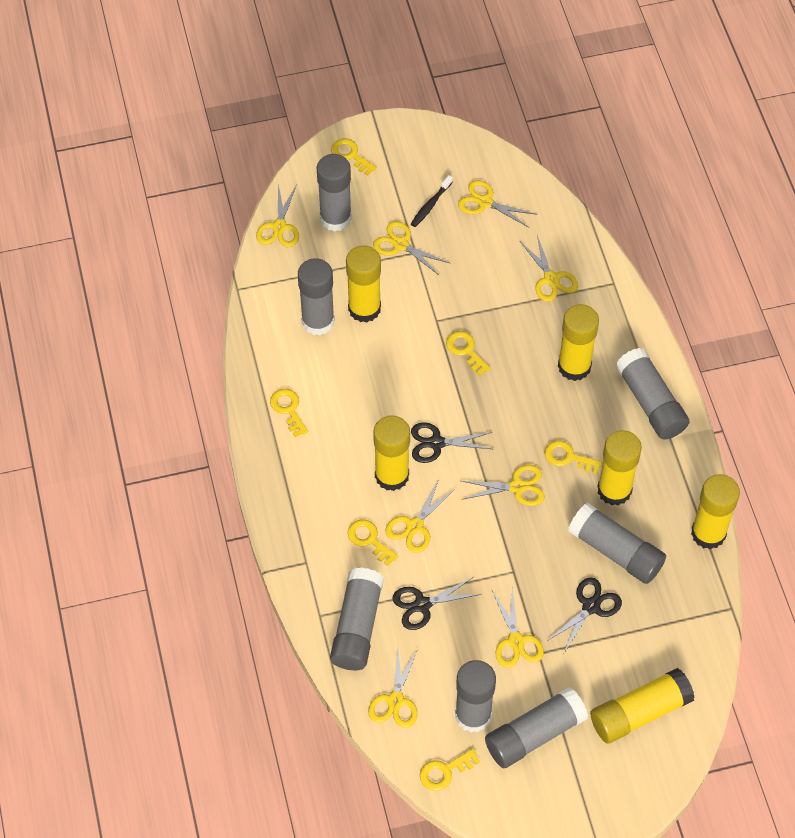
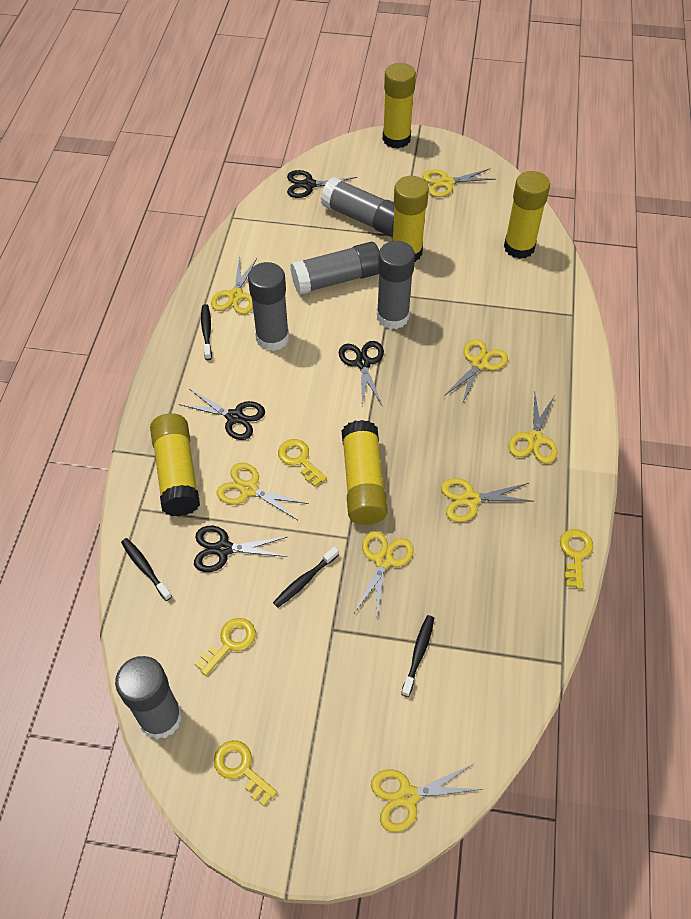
black scissors: 3 -> 4
black toothbrush: 1 -> 4
grey glue stick: 7 -> 5
yellow glue stick: 6 -> 5
yellow key: 6 -> 4

